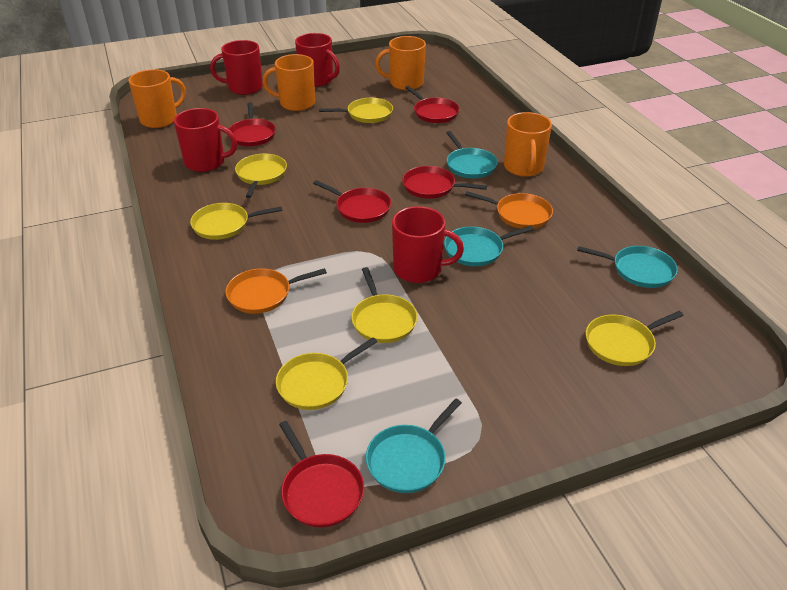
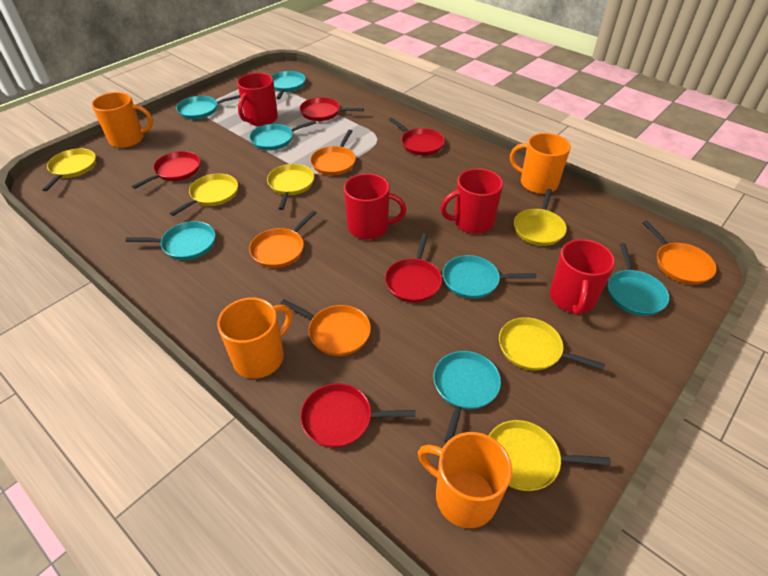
orange pan: 2 -> 4
turquoise pan: 4 -> 7

